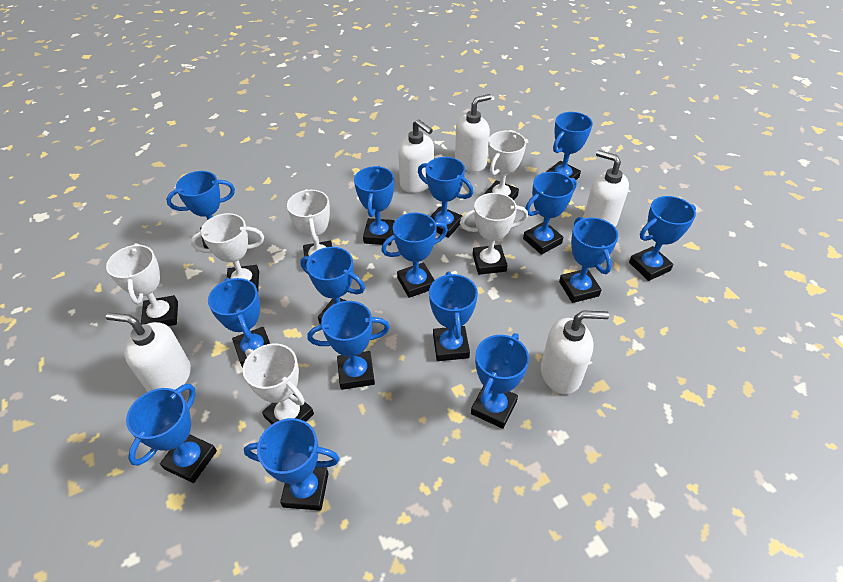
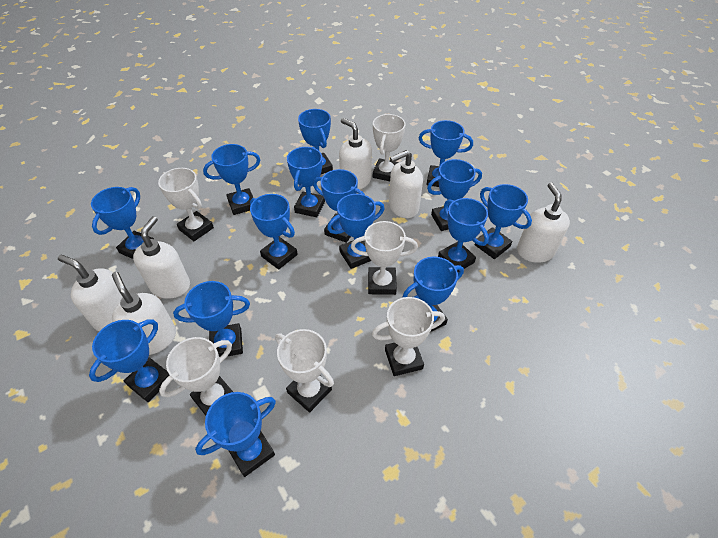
white soap dispenser: 5 -> 6

